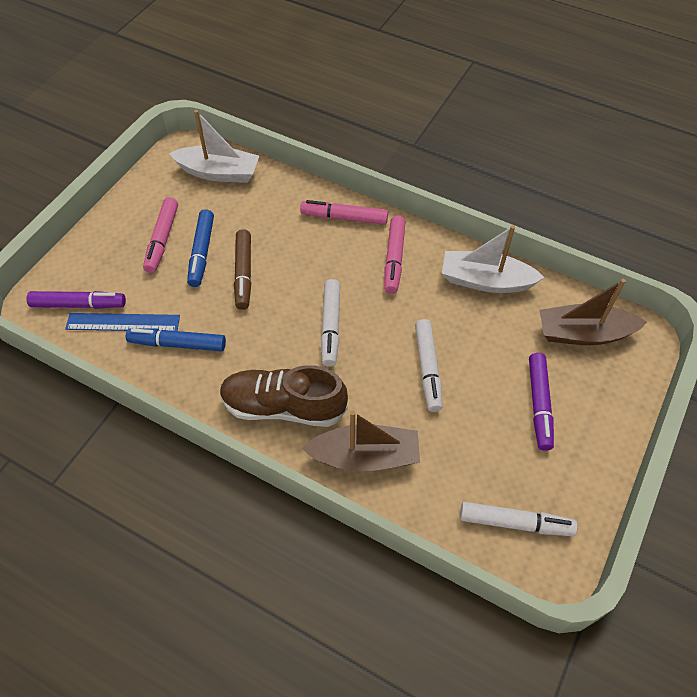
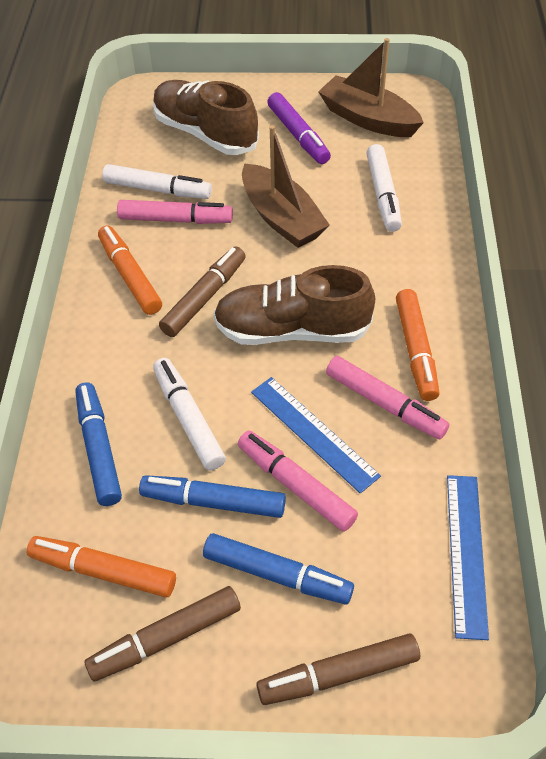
blue marker: 2 -> 3
blue ruler: 1 -> 2
brown marker: 1 -> 3
brown shoe: 1 -> 2
orange marker: 0 -> 3
purple marker: 2 -> 1
white boat: 2 -> 0

